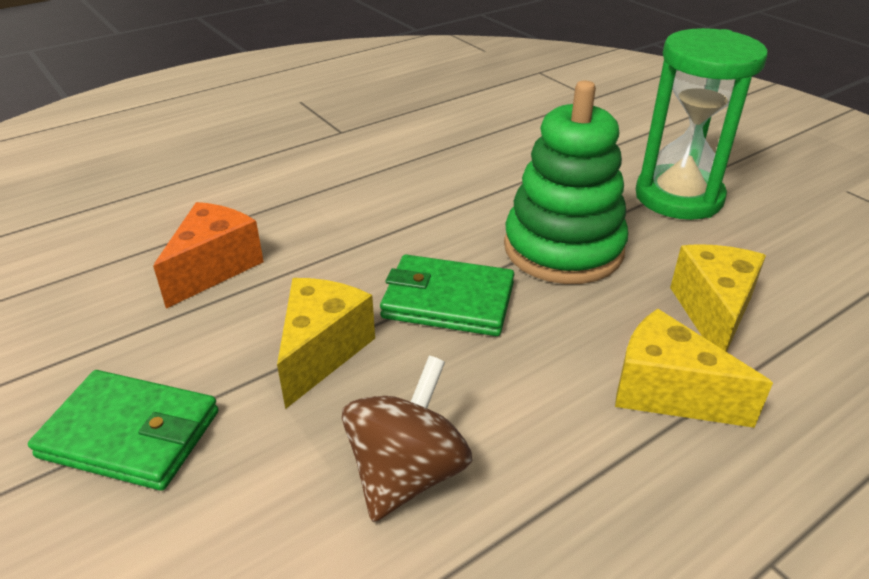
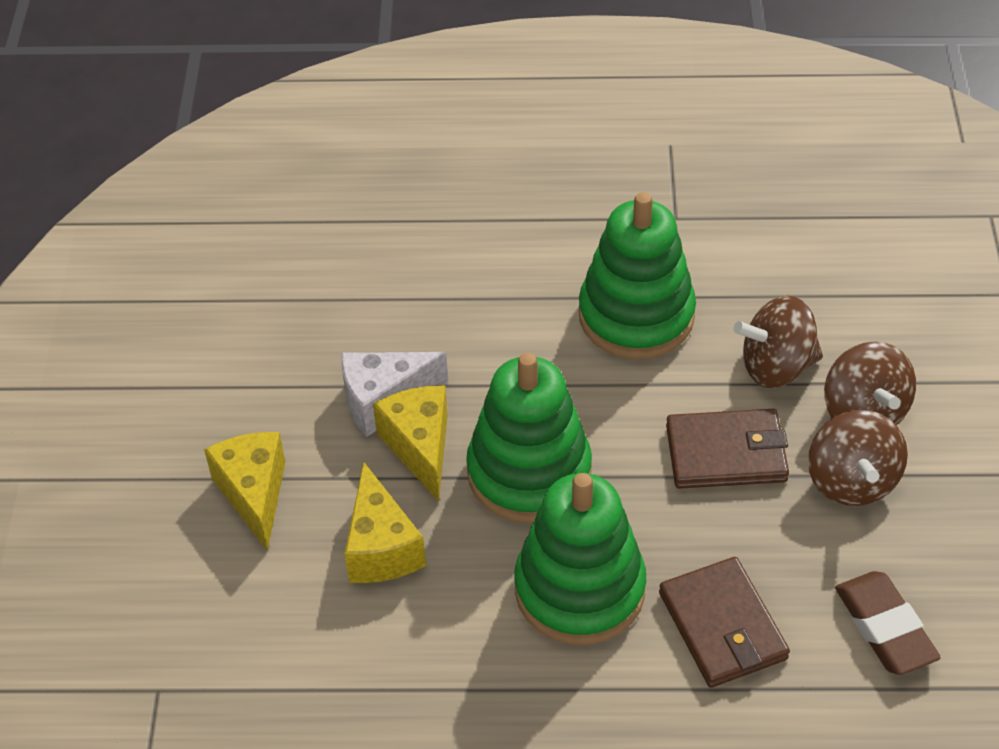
brown eraser: 0 -> 1
brown spinning top: 1 -> 3
brown wallet: 0 -> 2
green hourglass: 1 -> 0
green stacking toy: 1 -> 3
green wallet: 2 -> 0
orange cheese: 1 -> 0
white cheese: 0 -> 1

